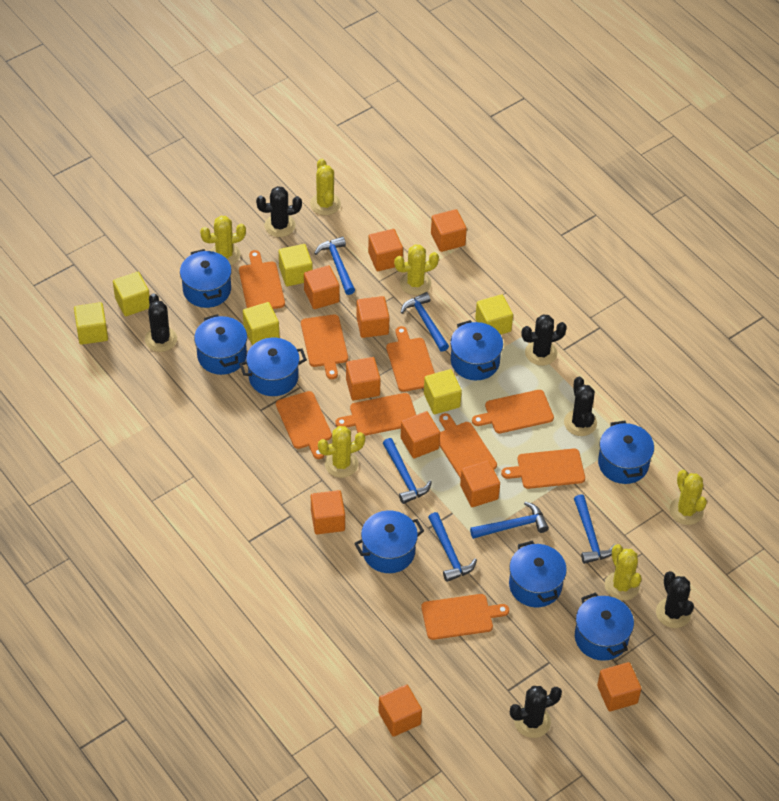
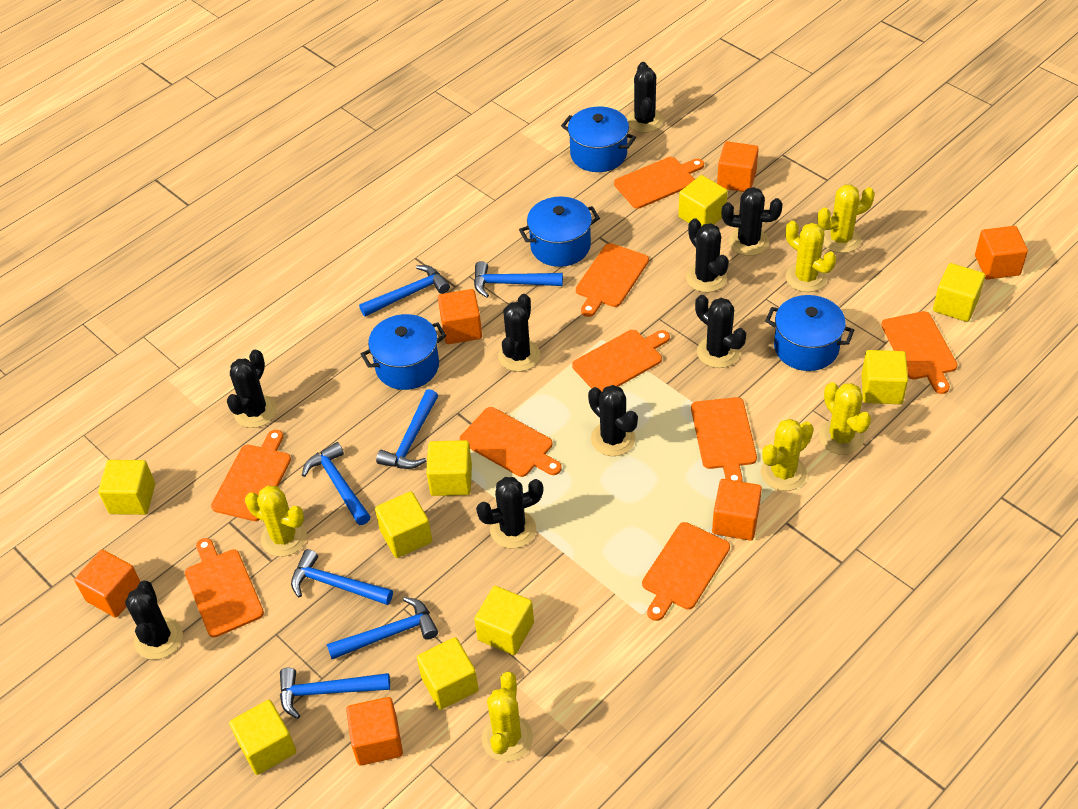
black cactus: 6 -> 9
blue hammer: 6 -> 7
blue pot: 8 -> 4
orange cube: 10 -> 6
yellow cube: 6 -> 9

